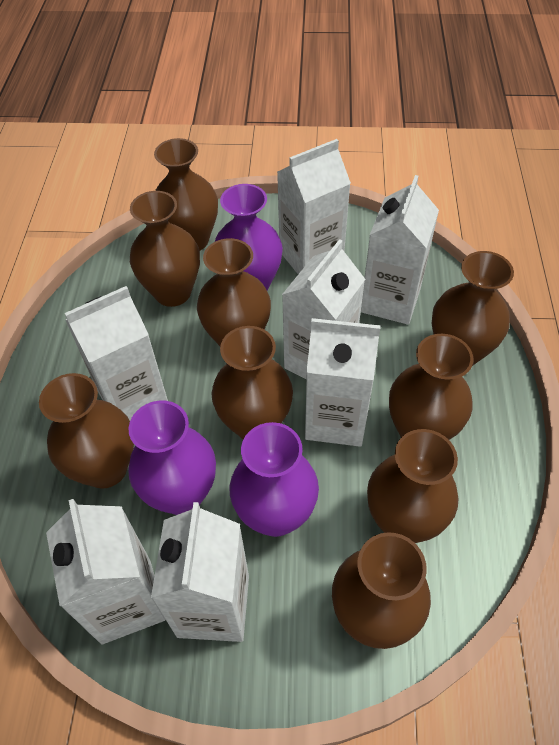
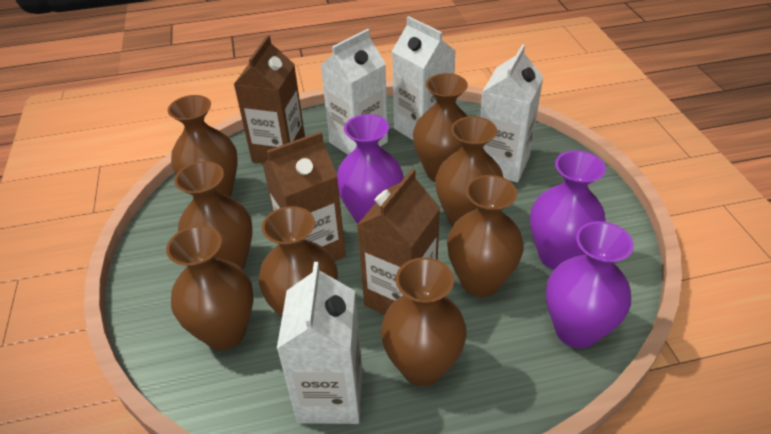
brown carton: 0 -> 3
brown vase: 9 -> 8
white carton: 7 -> 4

